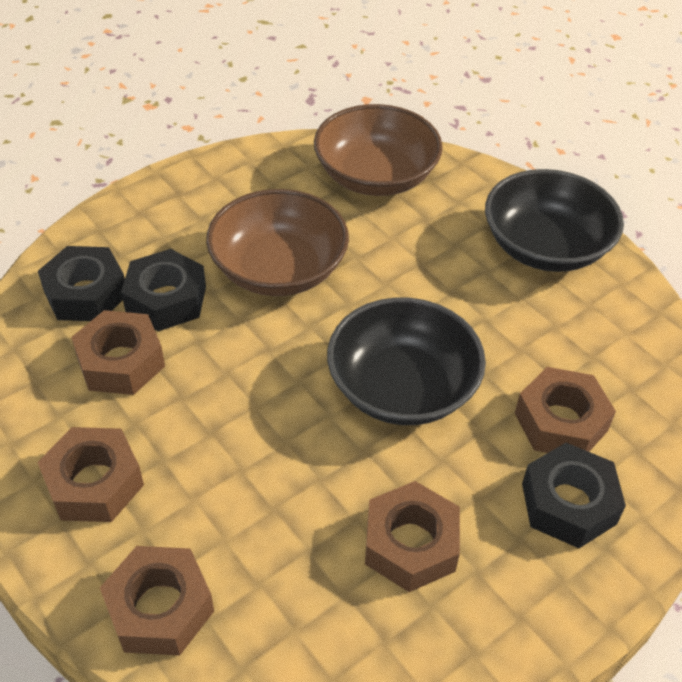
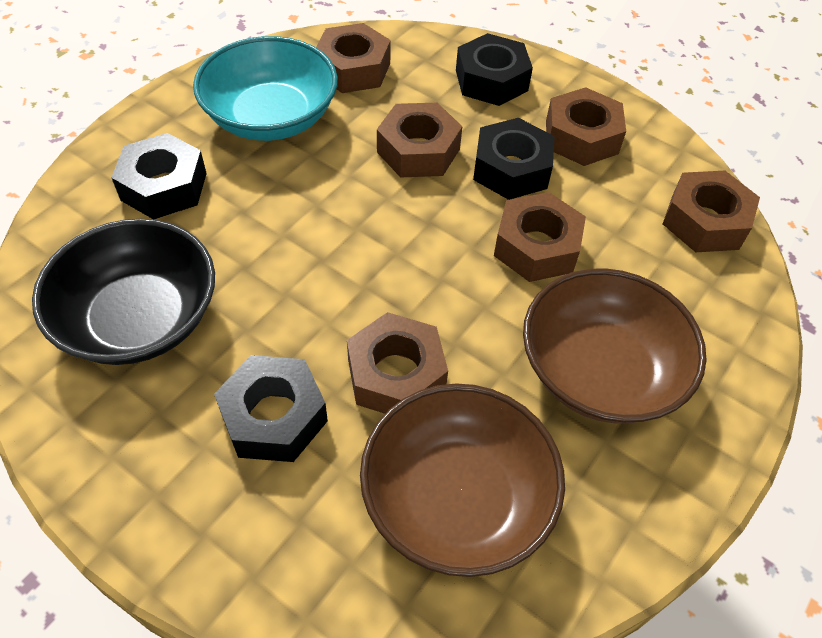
black bowl: 2 -> 1
black nut: 3 -> 4
brown nut: 5 -> 6
turquoise bowl: 0 -> 1

